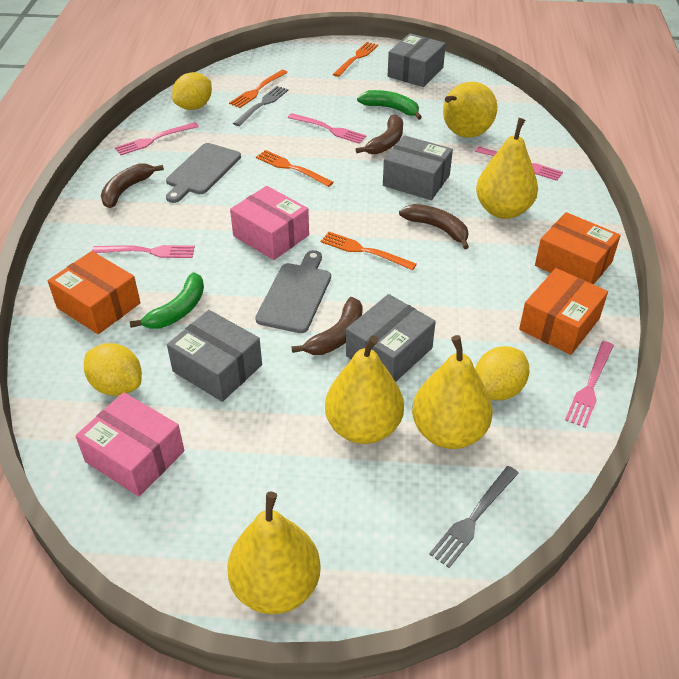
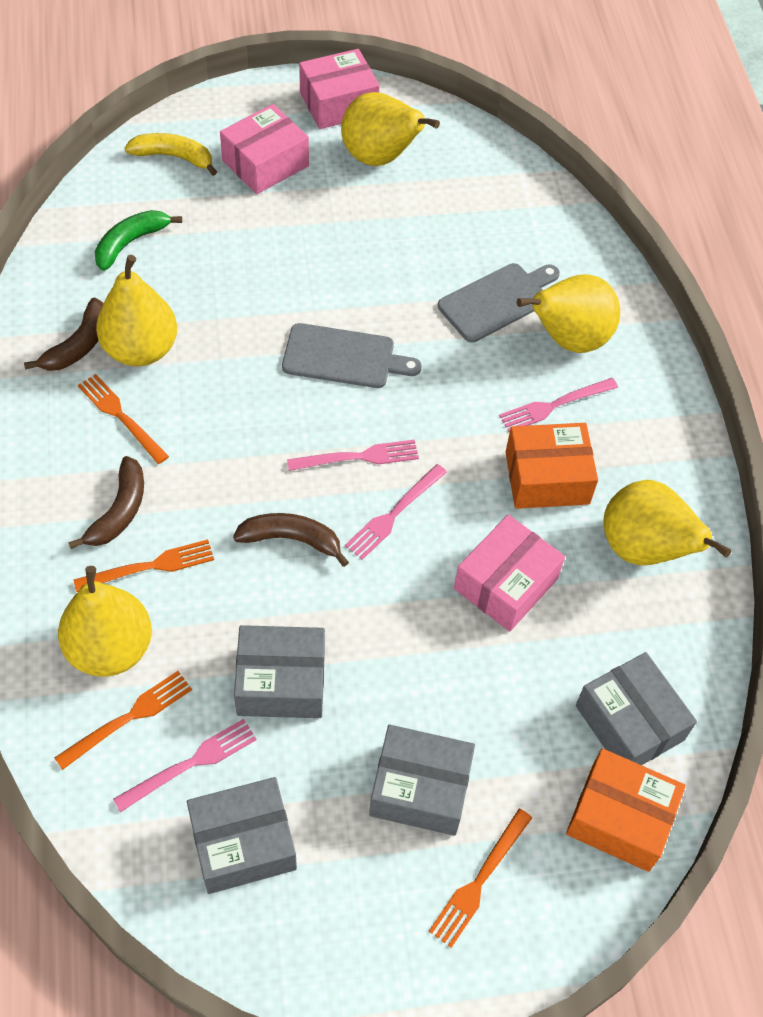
brown banana: 4 -> 3
green banana: 2 -> 1
grey fork: 2 -> 0
orange box: 3 -> 2
pink box: 2 -> 3
pink fork: 5 -> 4
yellow banana: 0 -> 1
yellow lemon: 3 -> 0

